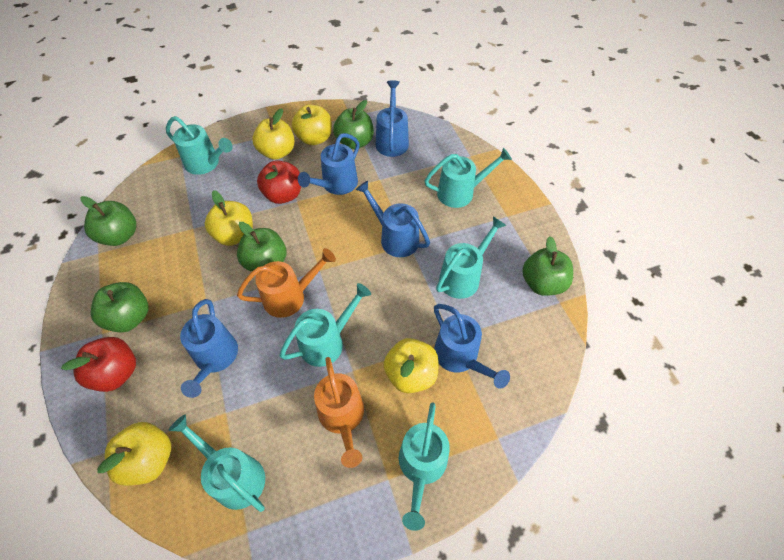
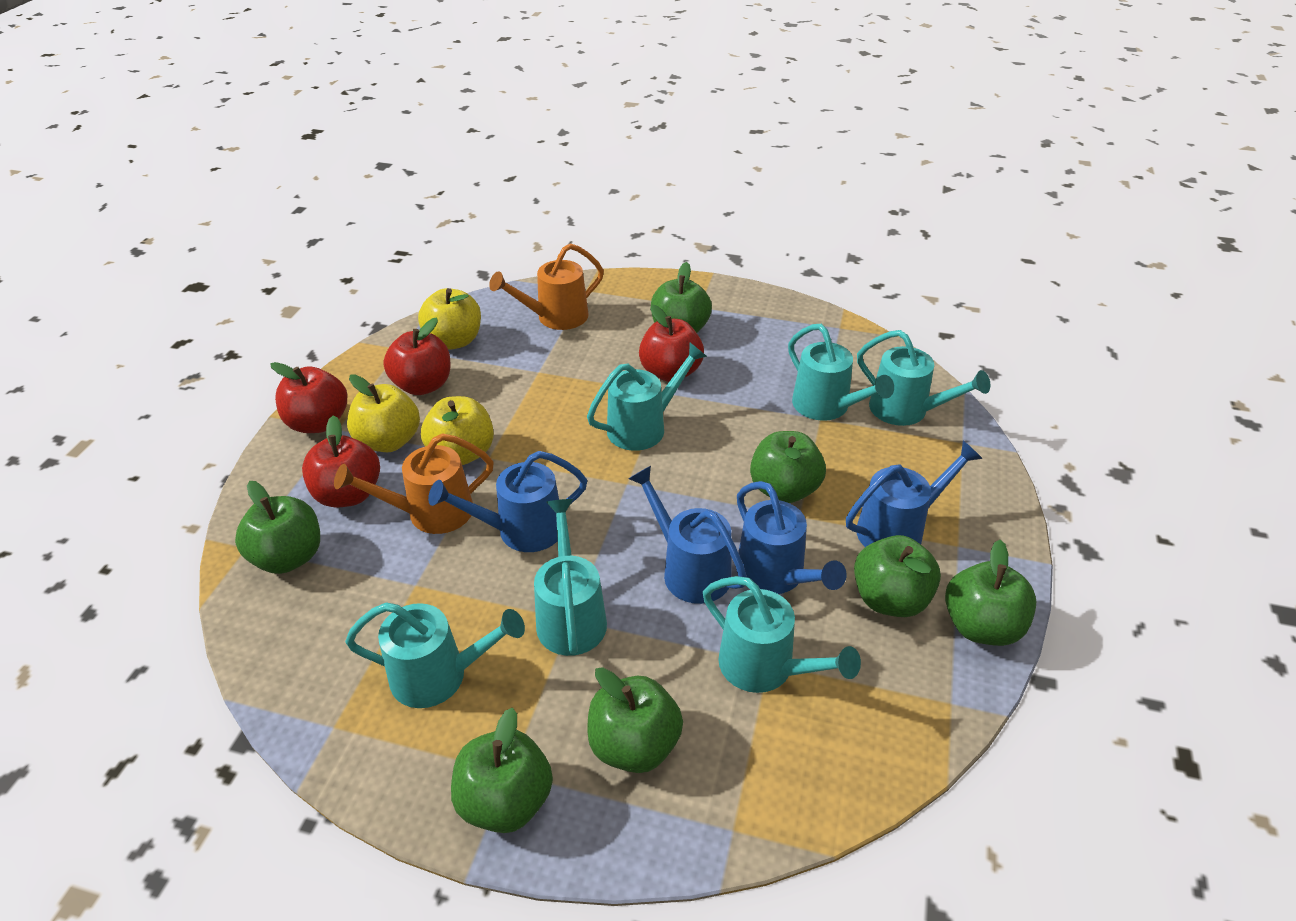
blue watering can: 5 -> 4
green apple: 5 -> 7
red apple: 2 -> 4
yellow apple: 5 -> 3

